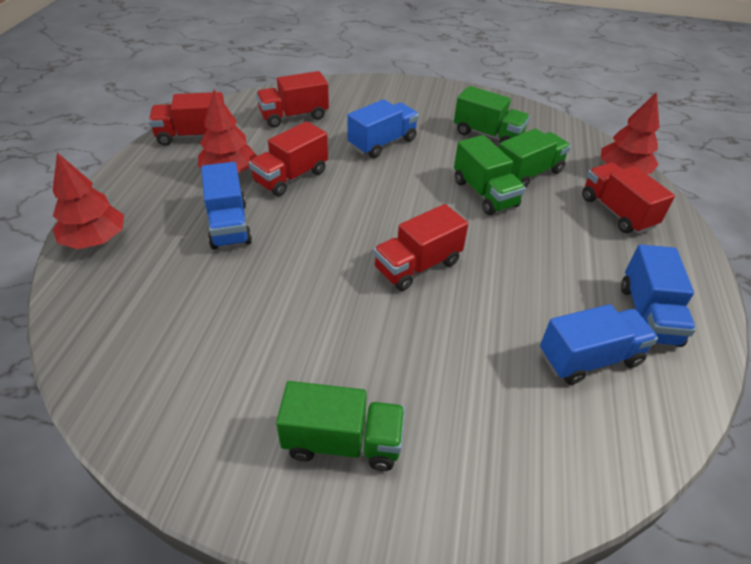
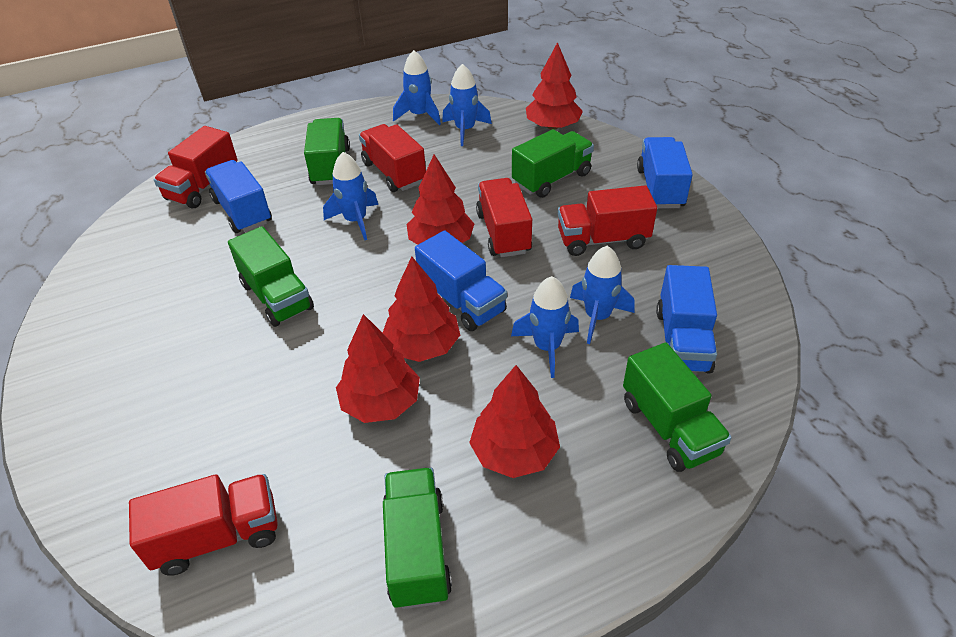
blue rocket: 0 -> 5
green truck: 4 -> 5
red tree: 3 -> 5

